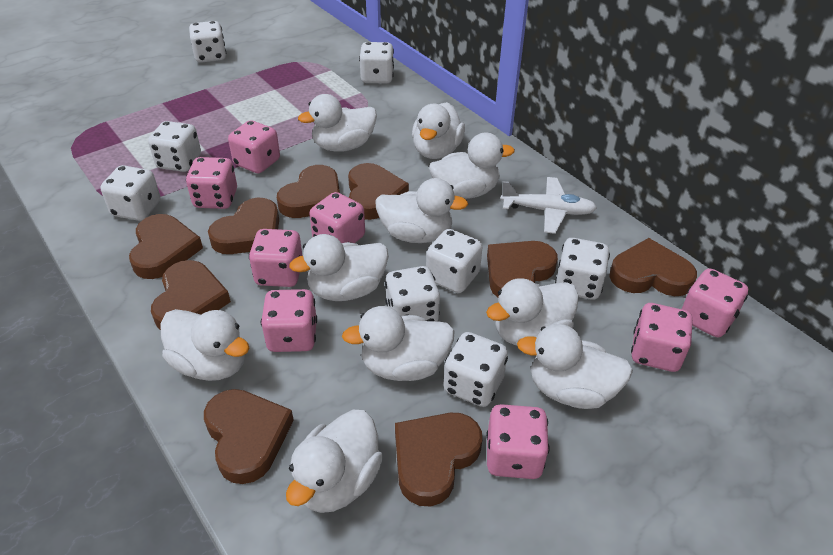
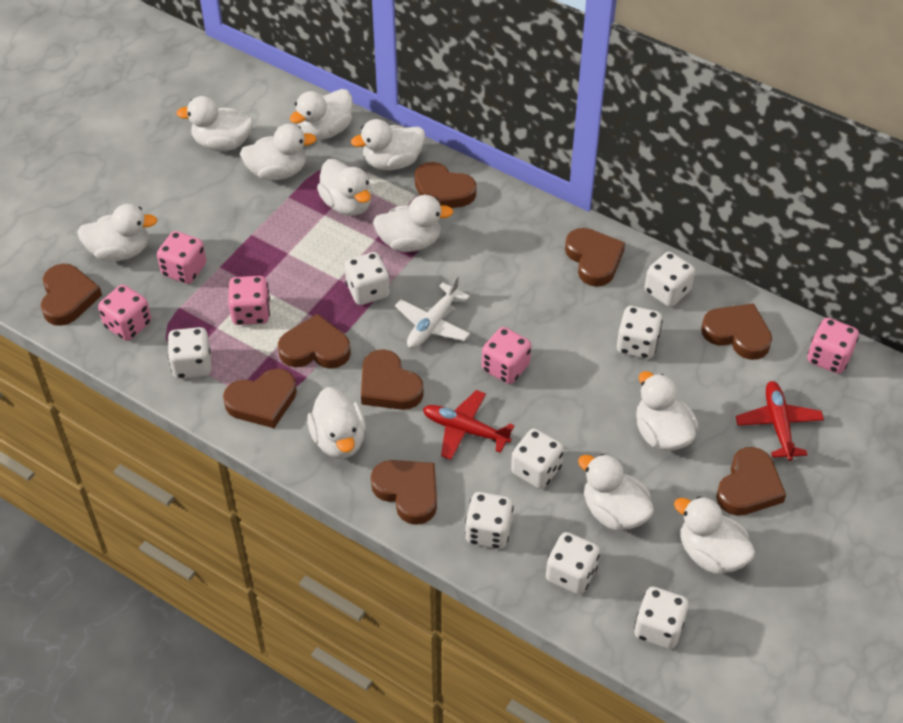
pink dice: 8 -> 5
red plane: 0 -> 2
white duck: 10 -> 11

